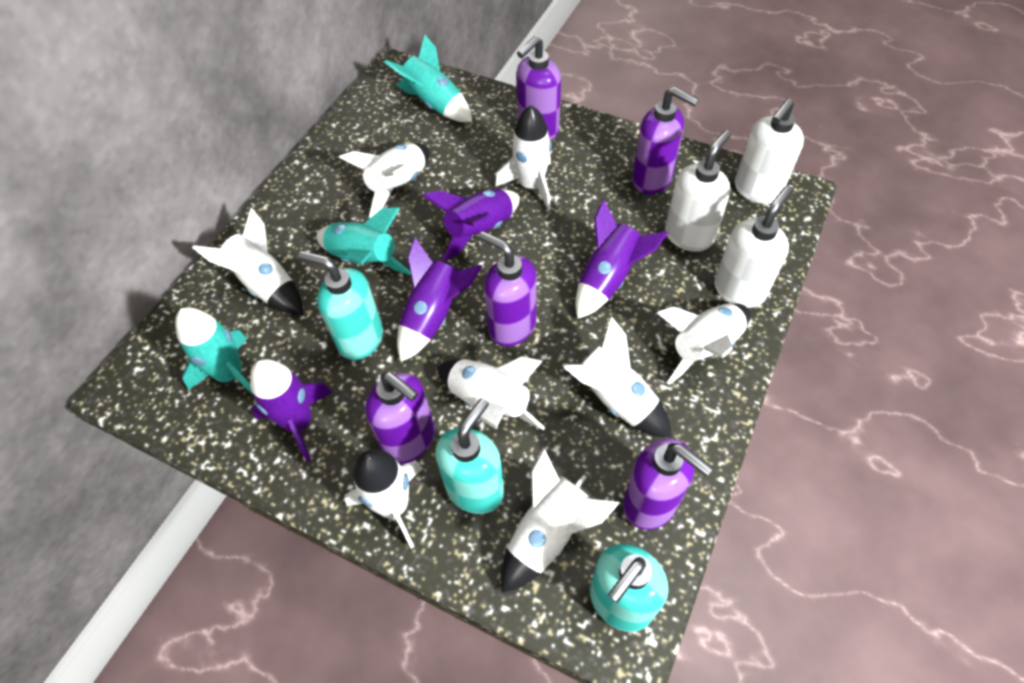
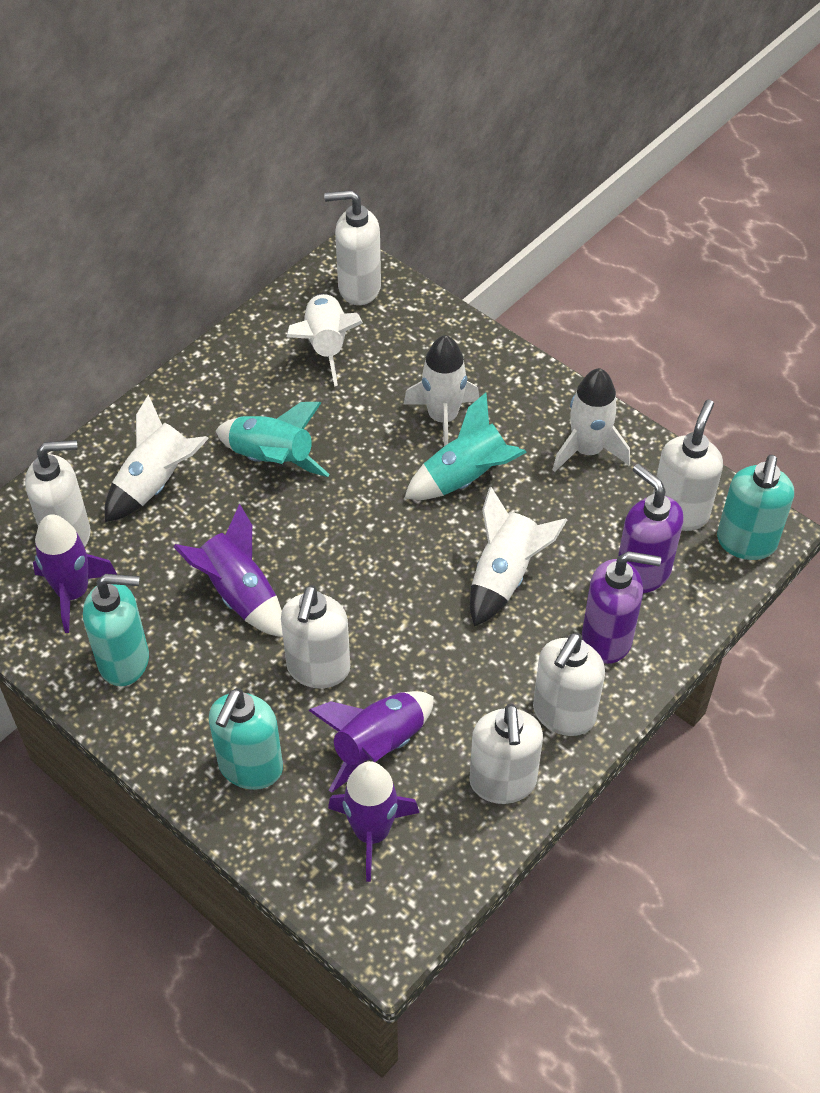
purple soap dispenser: 5 -> 2
turquoise rocket: 3 -> 2
white rocket: 8 -> 5
white soap dispenser: 3 -> 6

